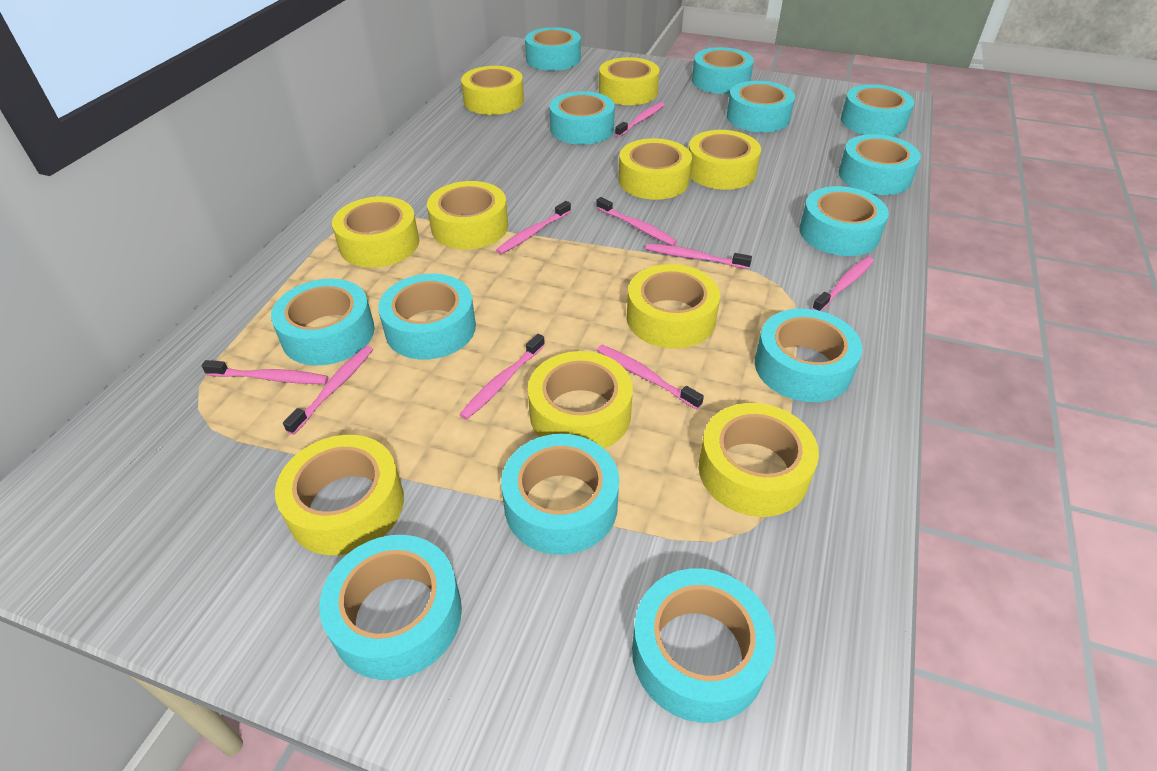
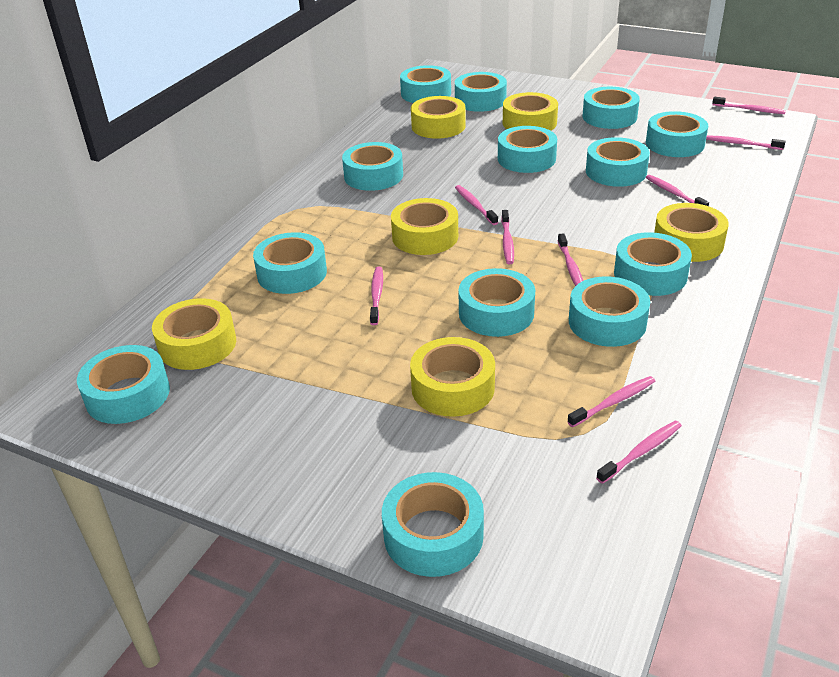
yellow tape: 10 -> 6

